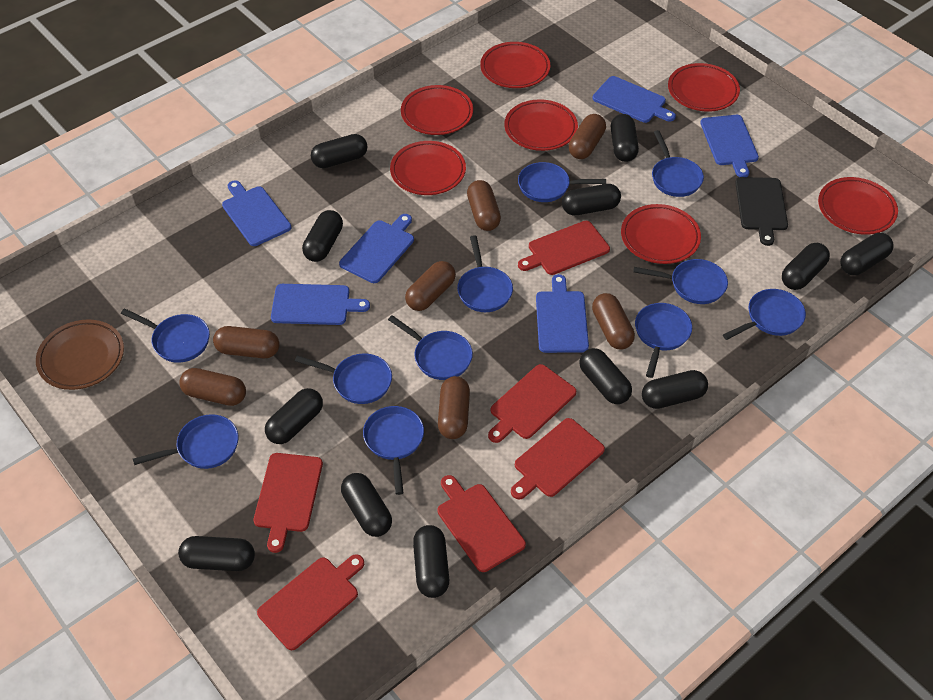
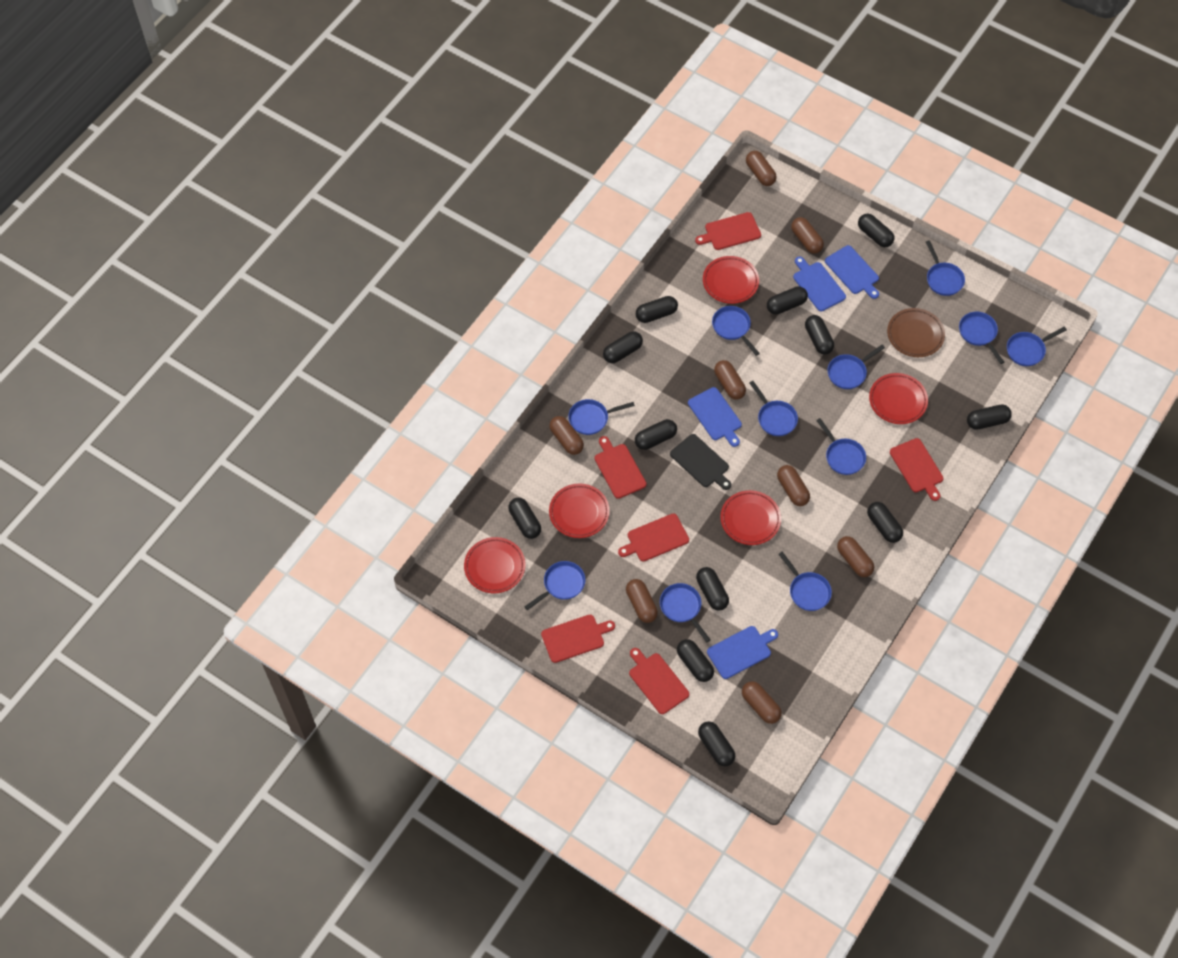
blue cutting board: 6 -> 4
brown capsule: 7 -> 8
red plate: 7 -> 5

